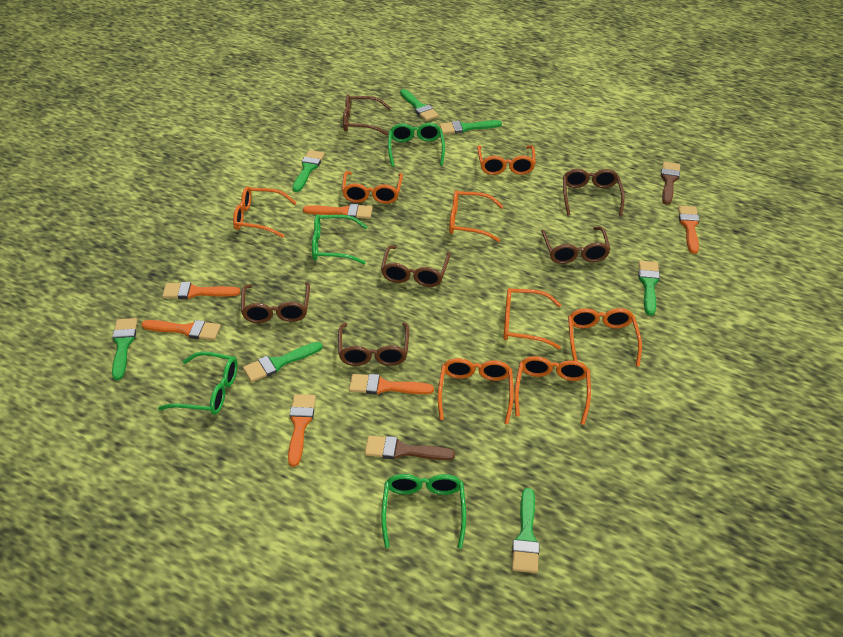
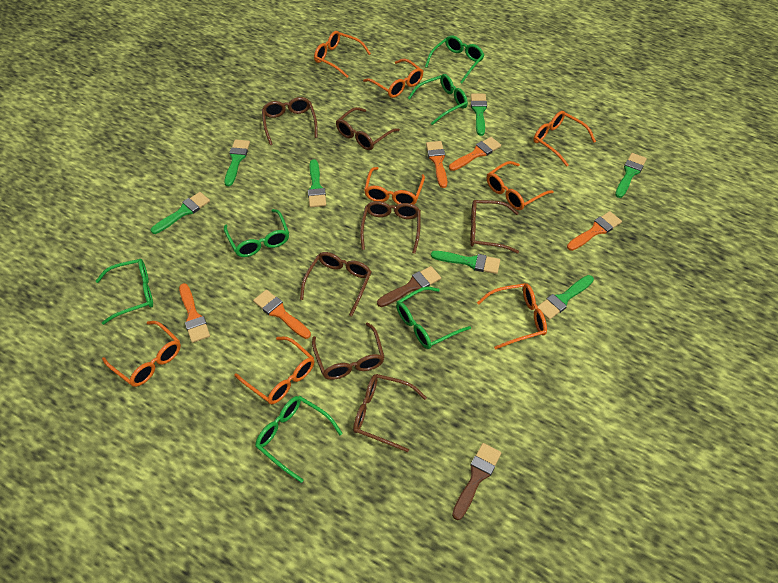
brown glasses: 6 -> 7
green glasses: 4 -> 6
orange brush: 6 -> 5

